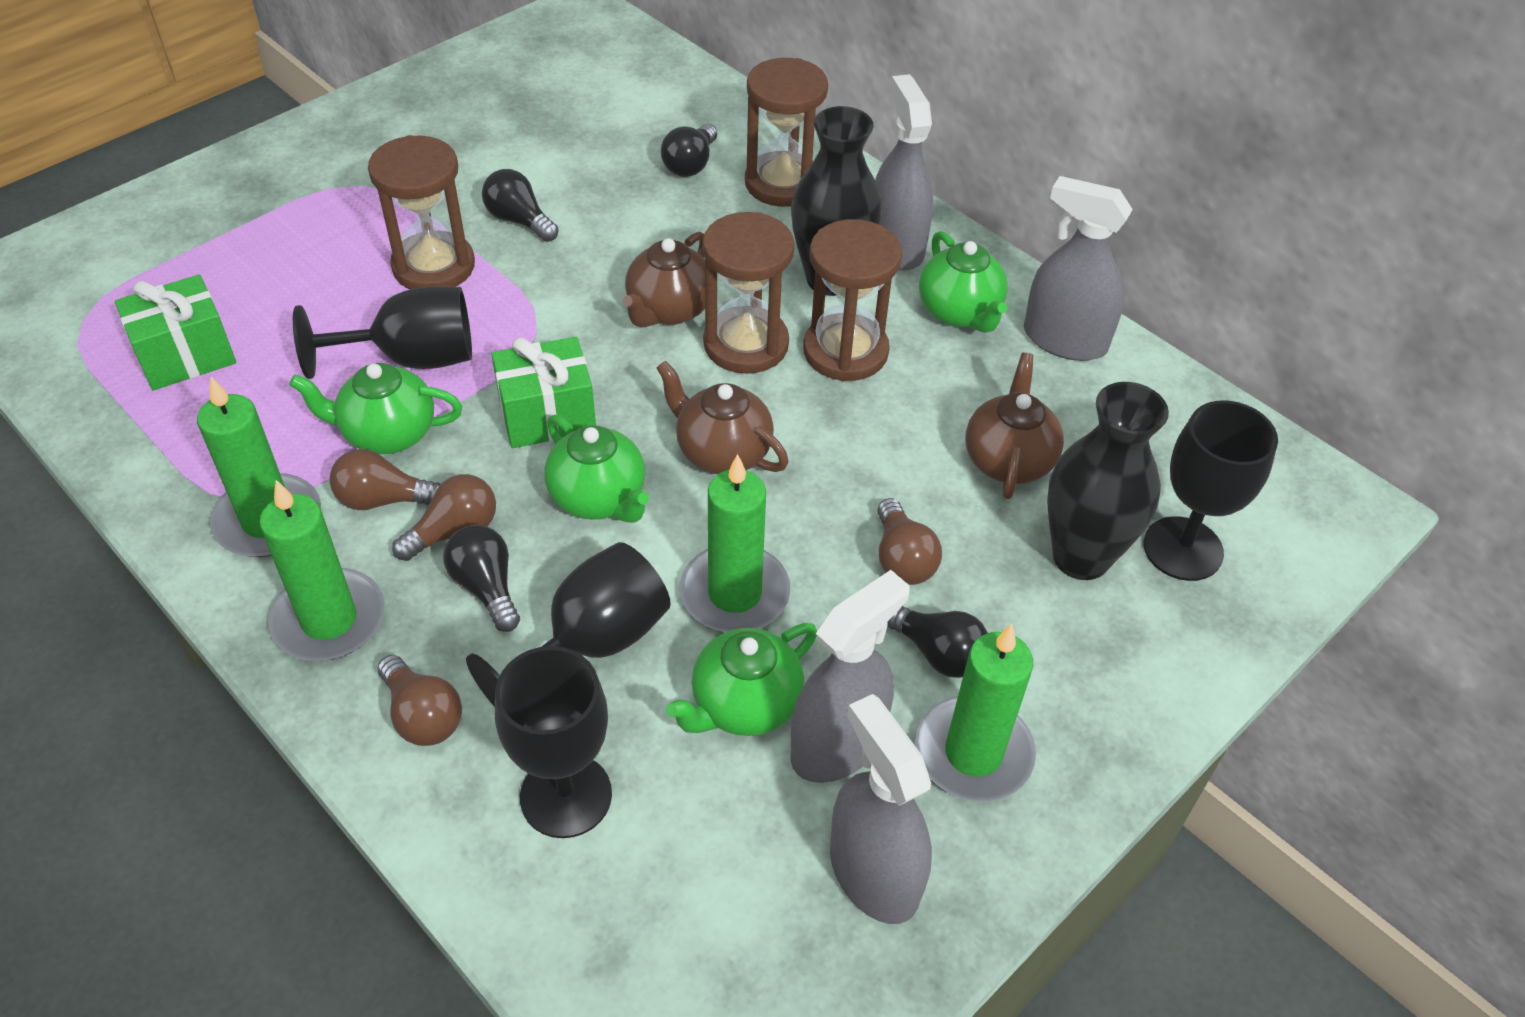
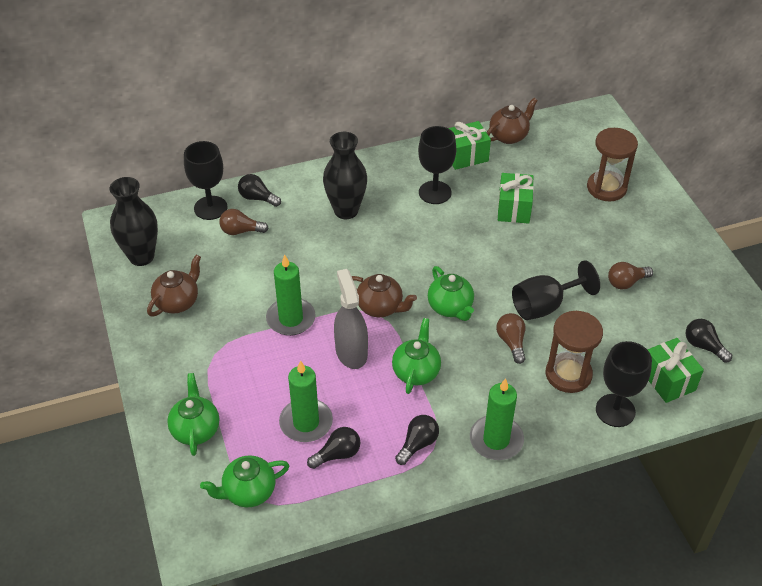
brown hourglass: 4 -> 2
brown light bulb: 4 -> 3
green candle: 4 -> 3
green gift: 2 -> 3
grey spray bottle: 4 -> 1

